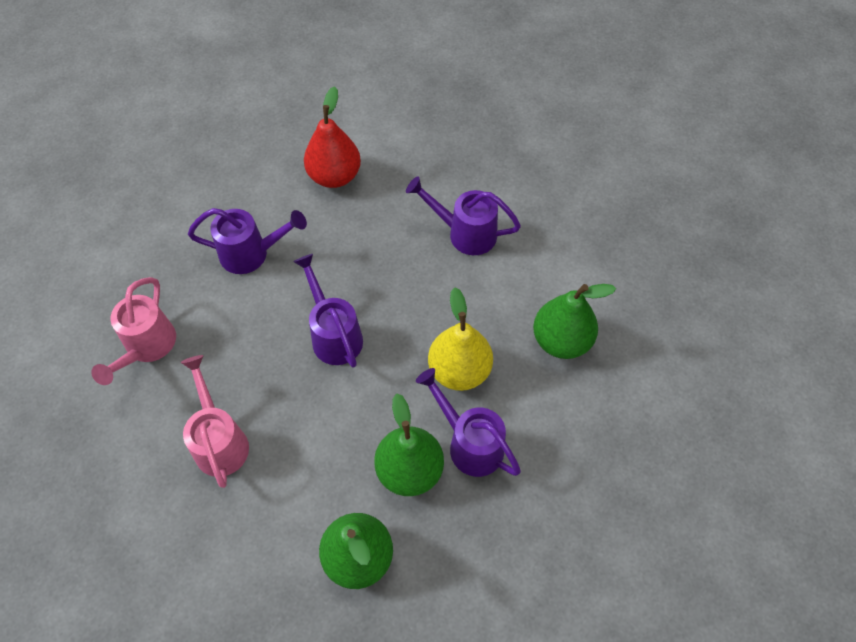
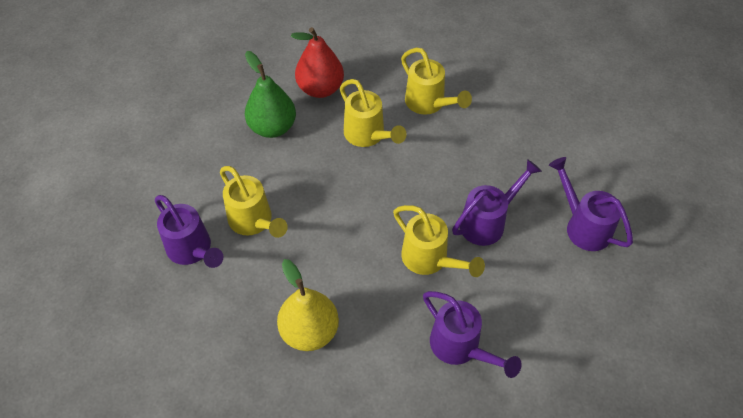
green pear: 3 -> 1
pink watering can: 2 -> 0
yellow watering can: 0 -> 4

